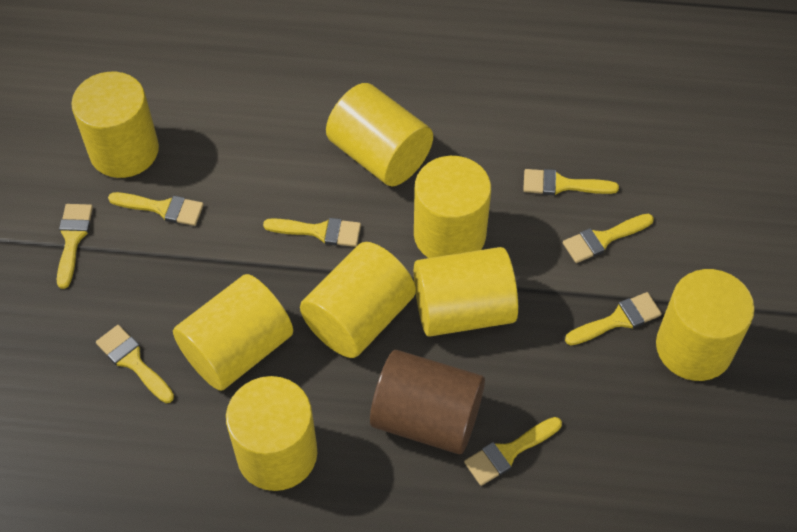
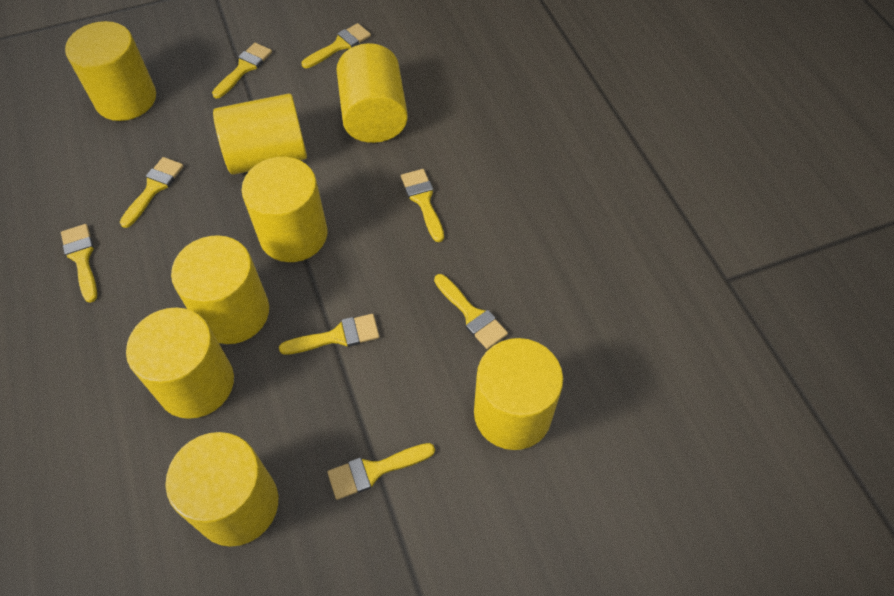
brown cylinder: 1 -> 0

